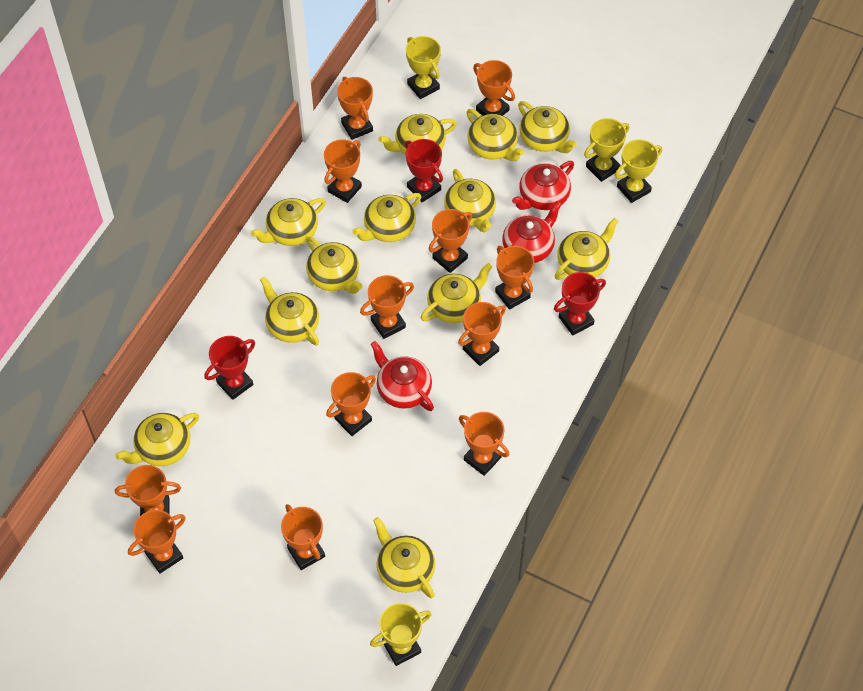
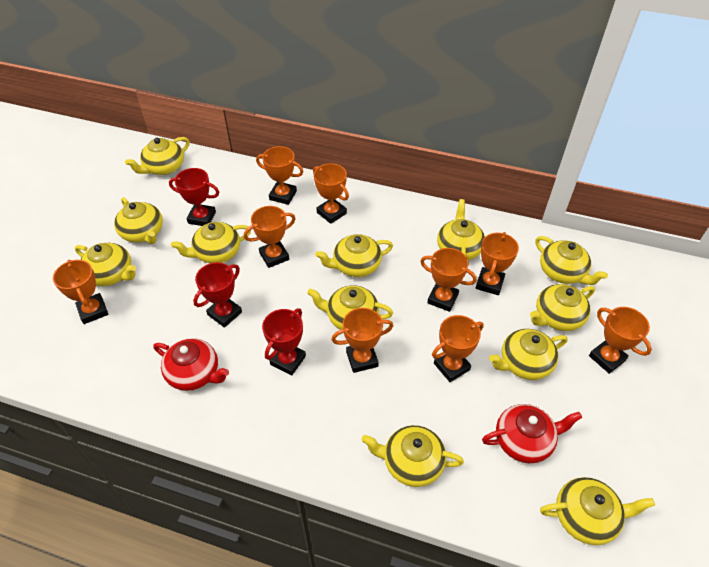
orange trophy: 12 -> 9
red teapot: 3 -> 2
yellow trophy: 4 -> 0

